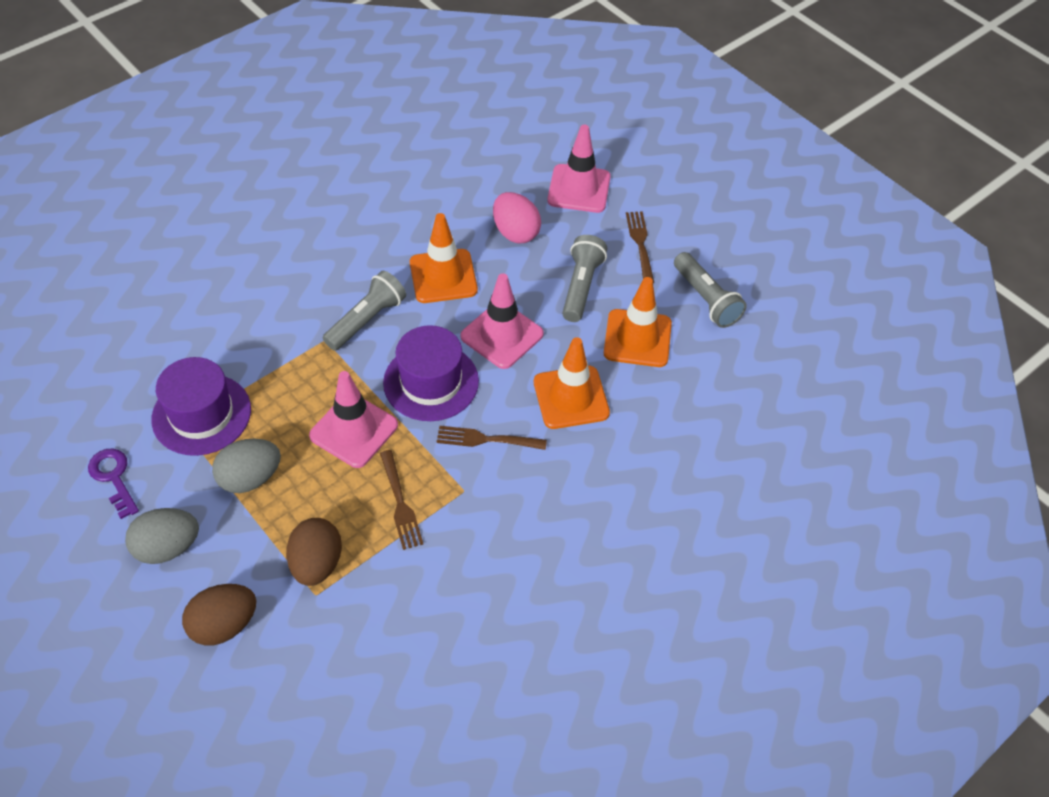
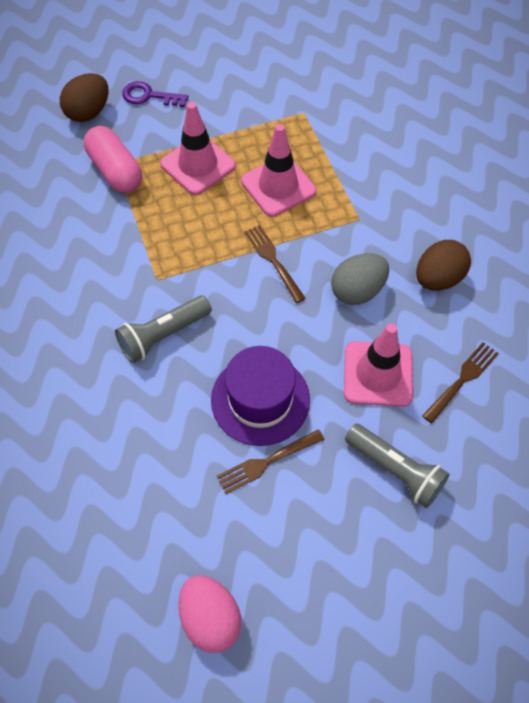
grey egg: 2 -> 1
grey flashlight: 3 -> 2
orange traffic cone: 3 -> 0
pink capsule: 0 -> 1
purple hat: 2 -> 1

